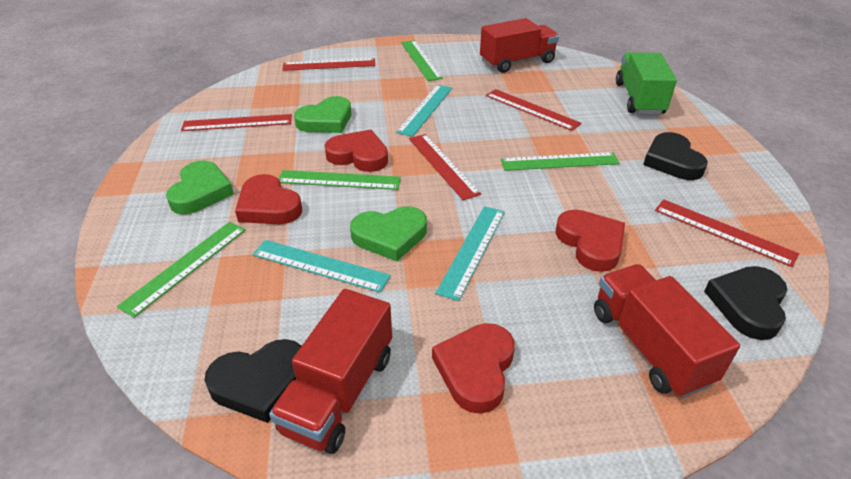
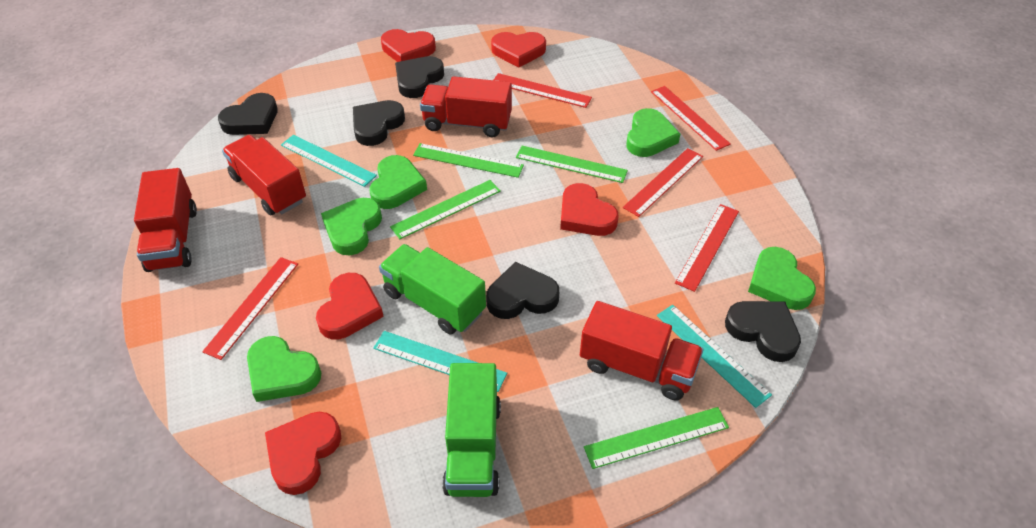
black heart: 3 -> 5
green heart: 3 -> 5
green truck: 1 -> 2
red heart: 4 -> 5
red truck: 3 -> 4

